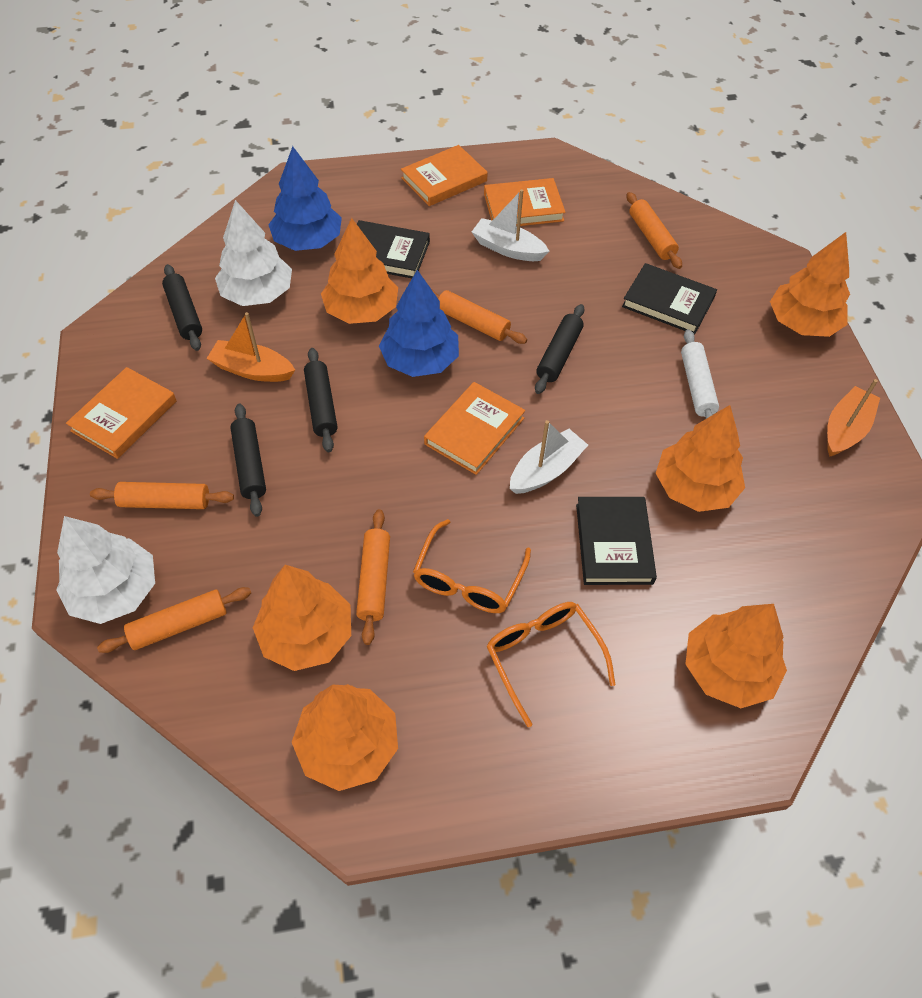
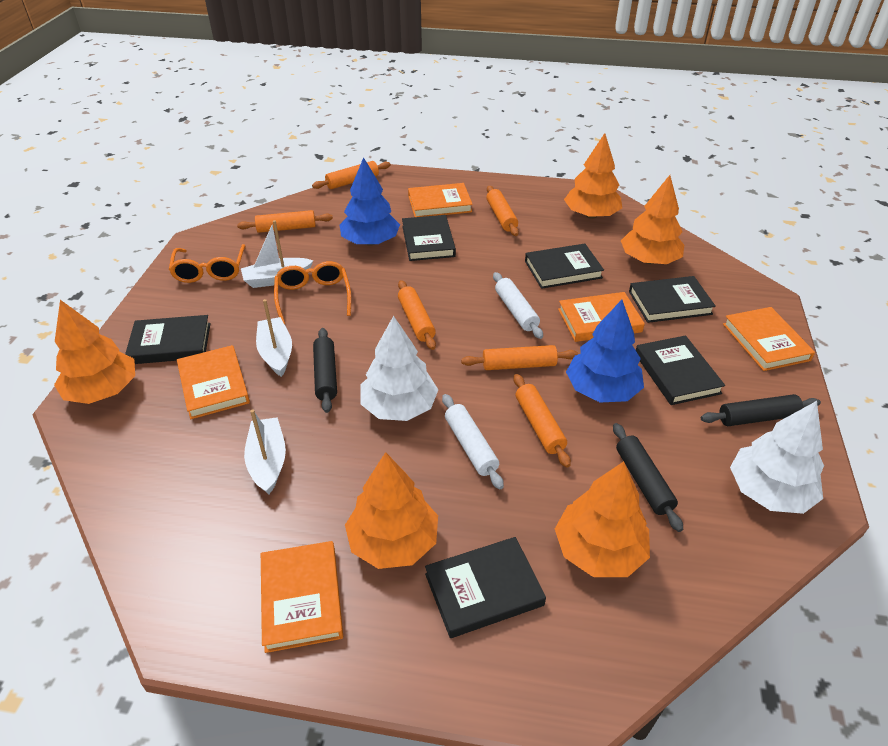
black book: 3 -> 6
black rolling pin: 4 -> 3
orange boat: 2 -> 0
orange book: 4 -> 5
orange rolling pin: 5 -> 6
orange tree: 6 -> 5
white boat: 2 -> 3
white rolling pin: 1 -> 2

